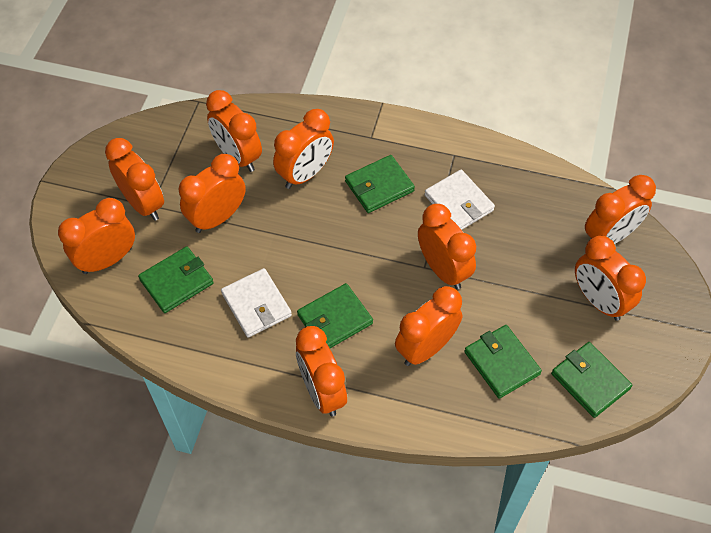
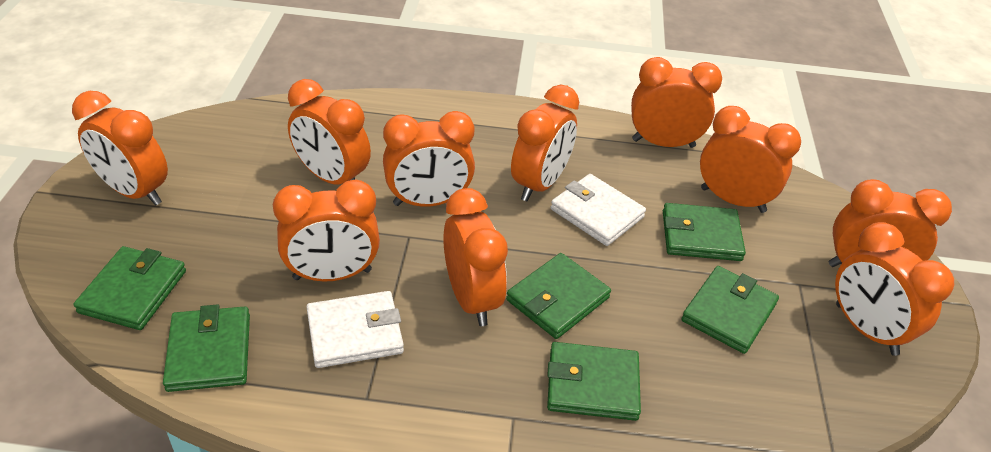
green wallet: 5 -> 6

